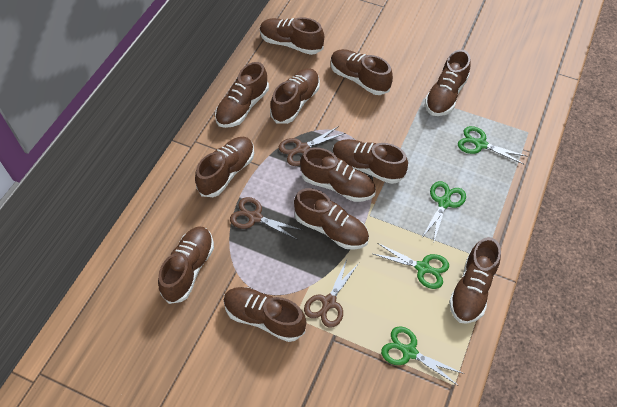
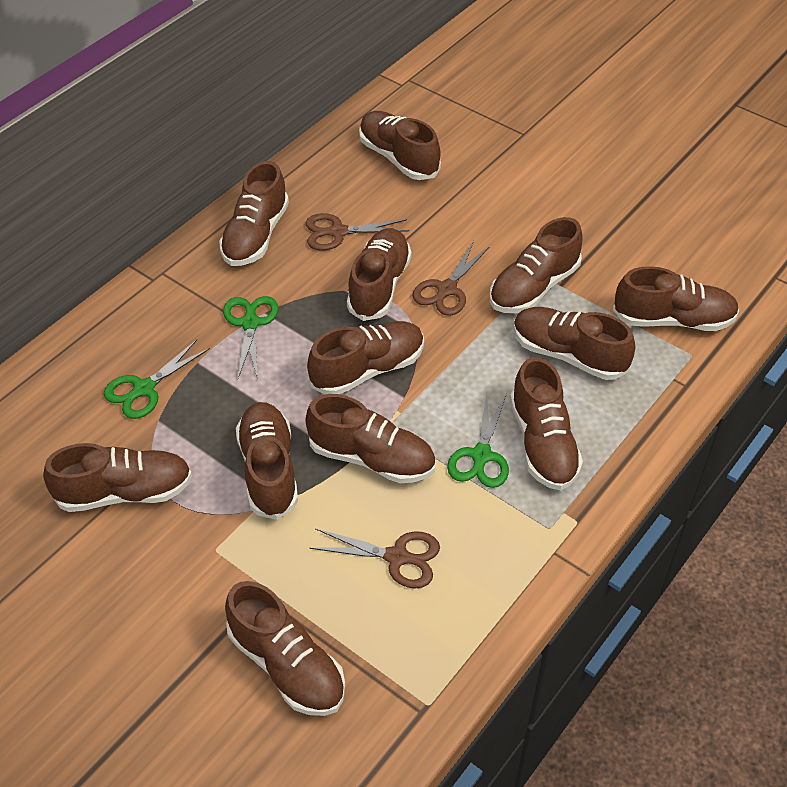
green scissors: 4 -> 3

